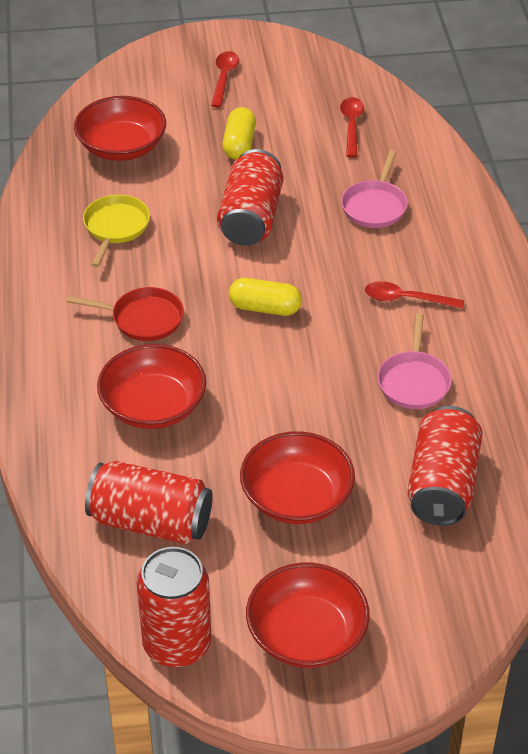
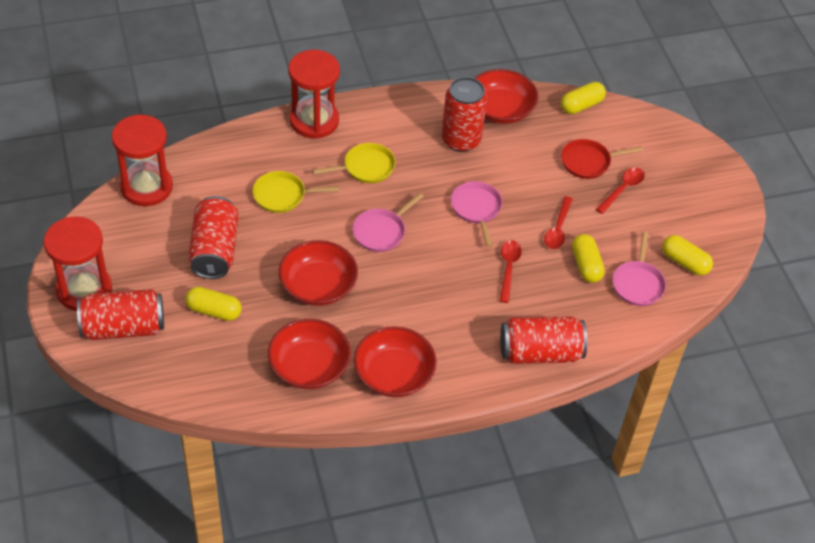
pink pan: 2 -> 3
red hourglass: 0 -> 3
yellow capsule: 2 -> 4
yellow pan: 1 -> 2

